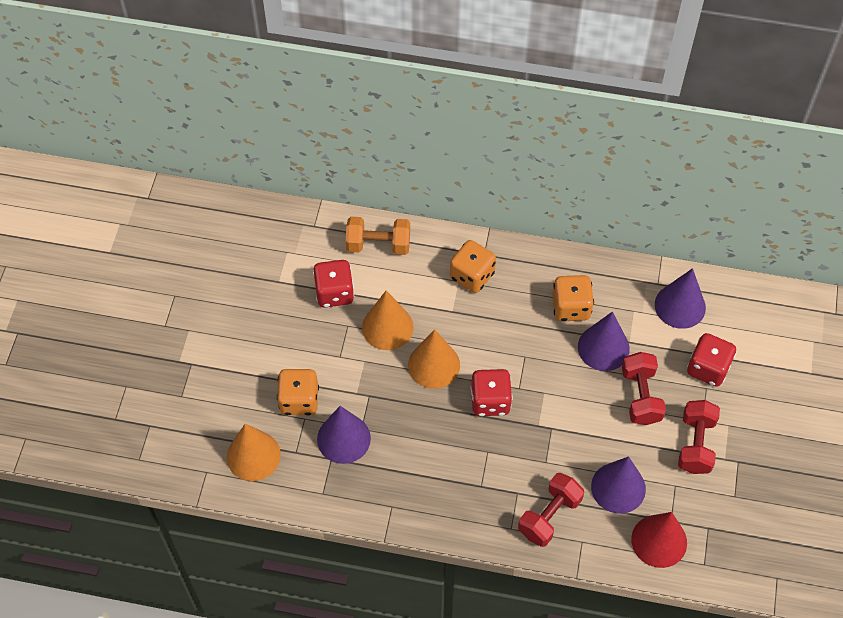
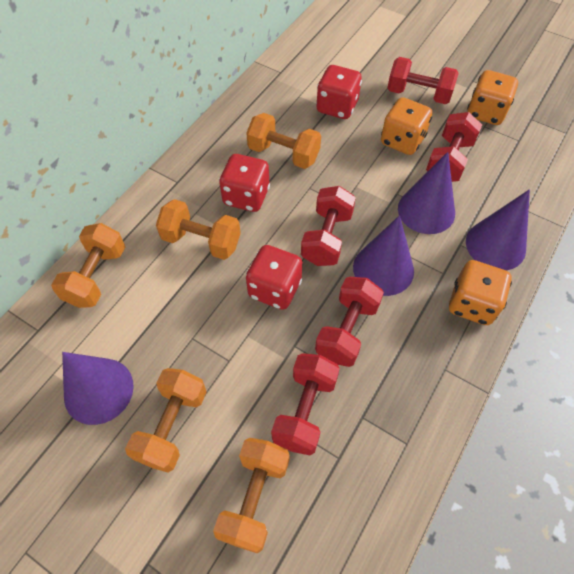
orange cone: 3 -> 0
orange dumbbell: 1 -> 5
red cone: 1 -> 0
red dumbbell: 3 -> 5

